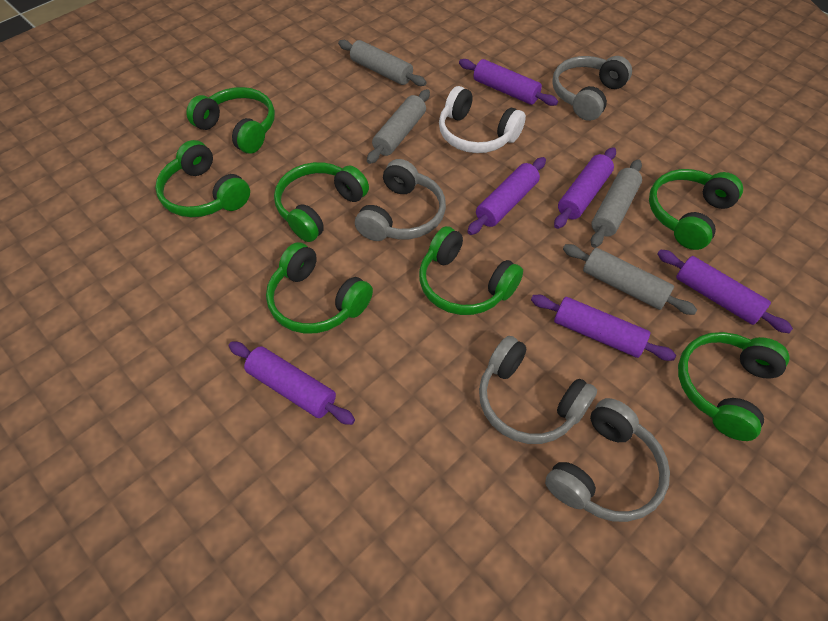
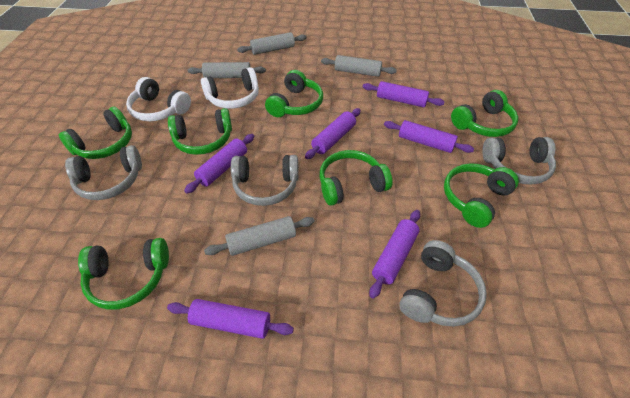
white headphones: 1 -> 2

